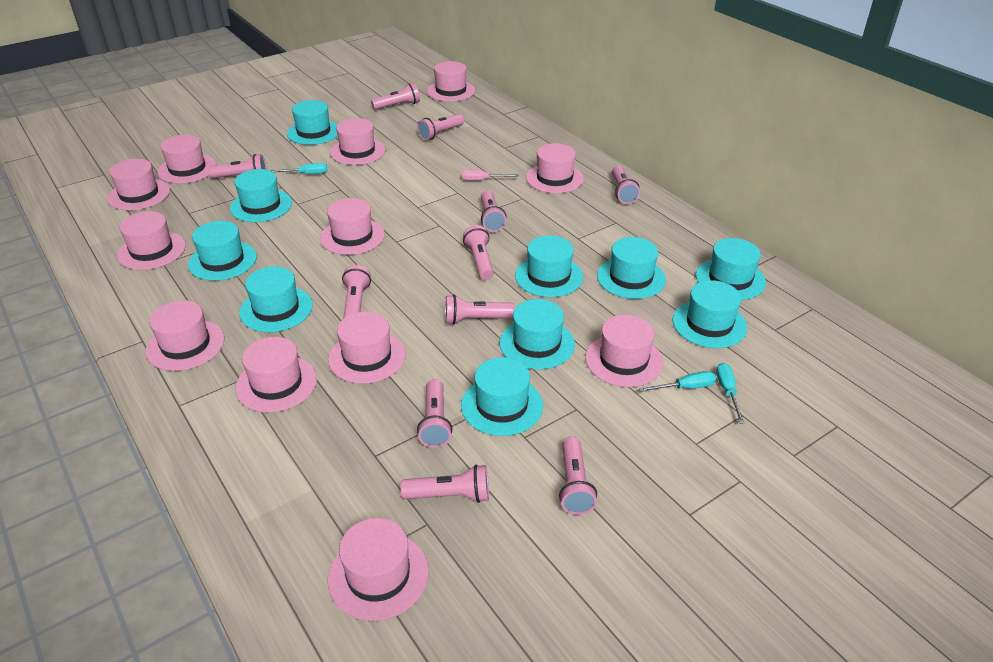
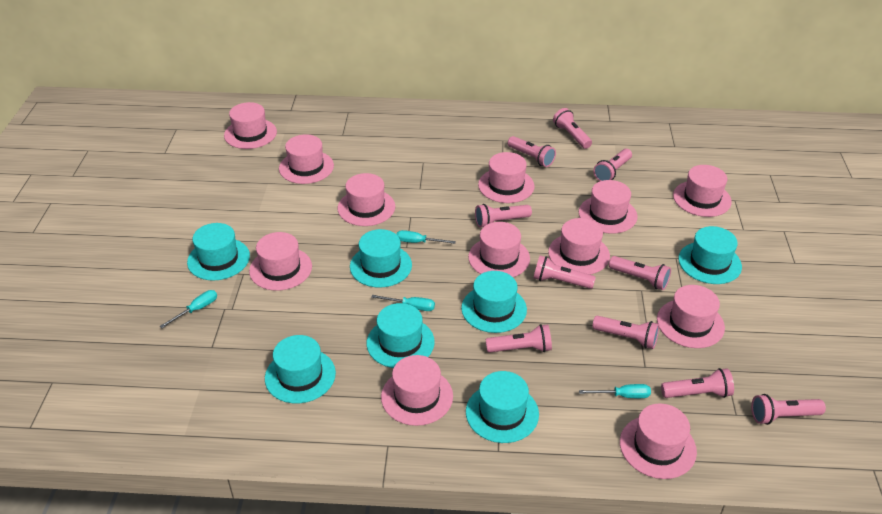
pink flashlight: 11 -> 10
pink screwdriver: 1 -> 0
turquoise hat: 10 -> 7
turquoise screwdriver: 3 -> 4

